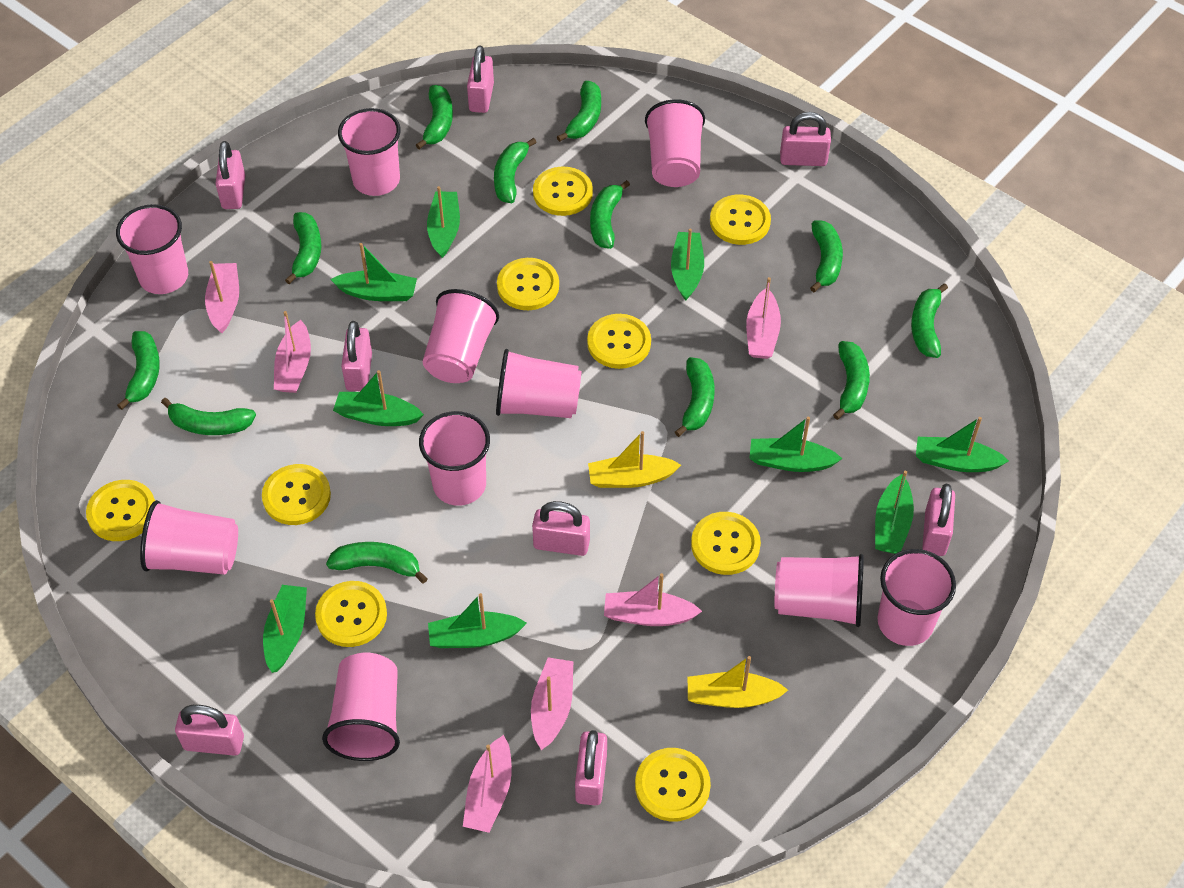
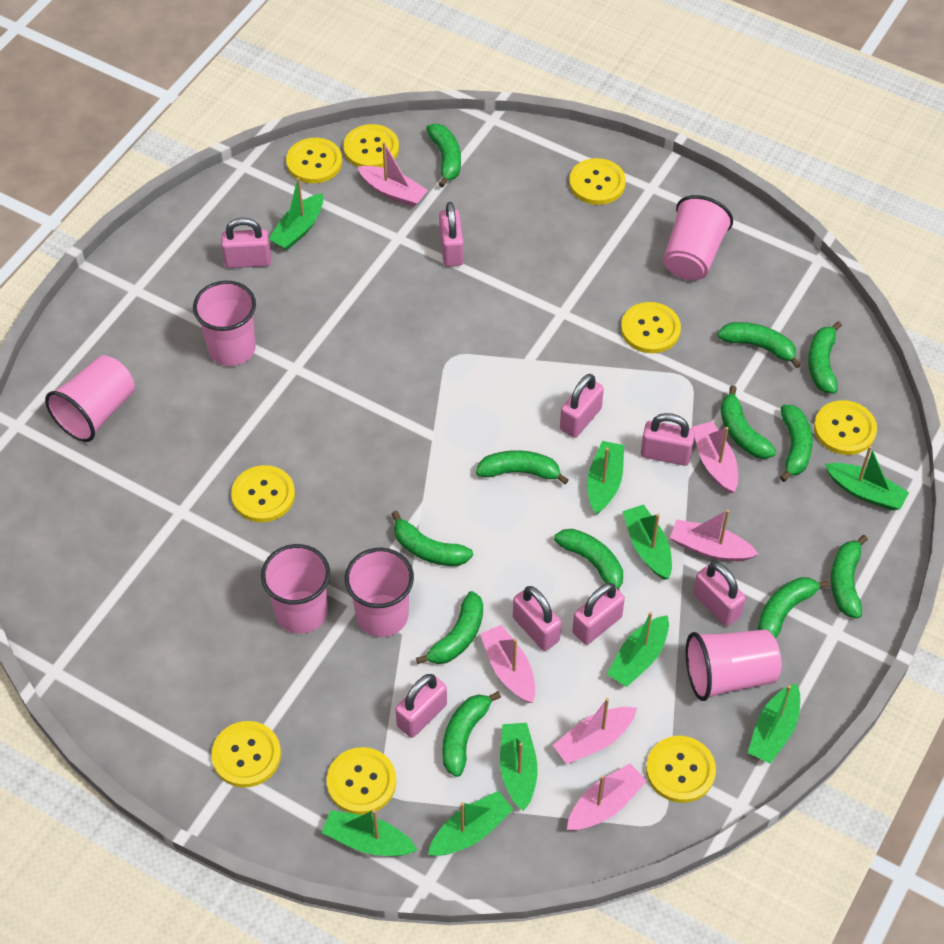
pink cup: 10 -> 6
yellow boat: 2 -> 0

